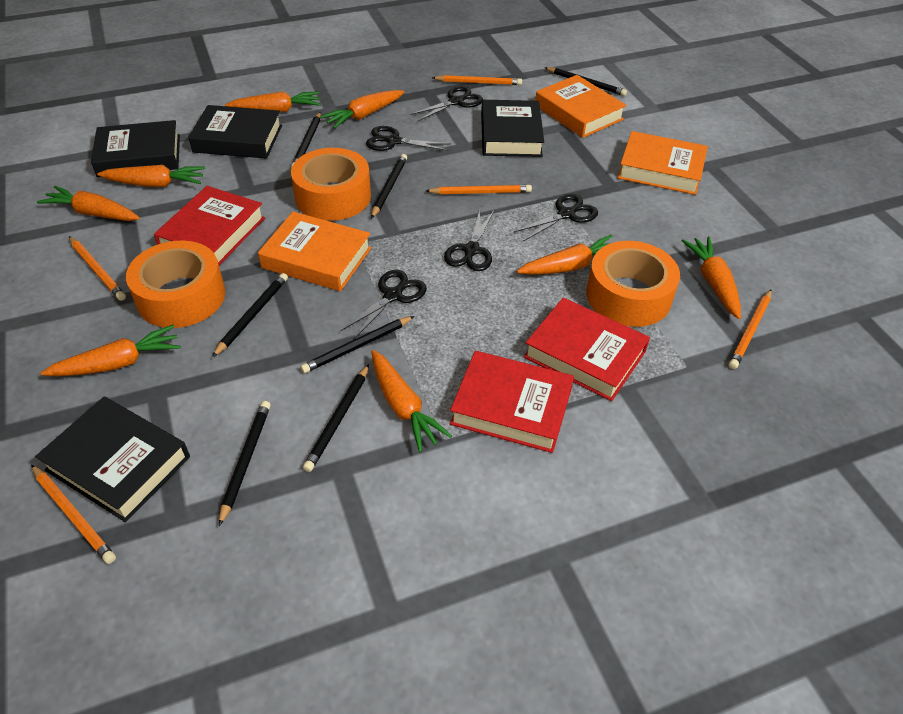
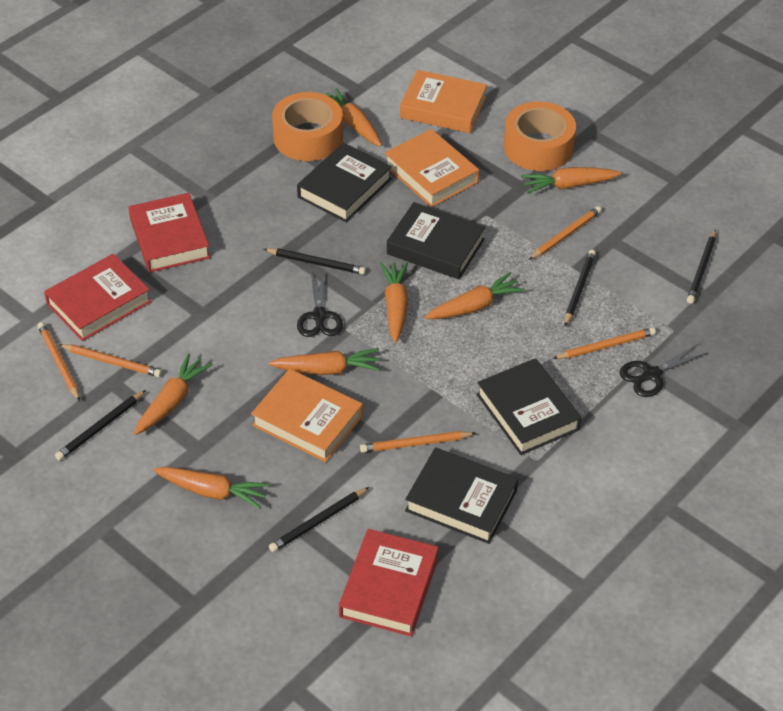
black pencil: 7 -> 5
black scissors: 5 -> 2
orange carrot: 8 -> 7
orange tape: 3 -> 2

